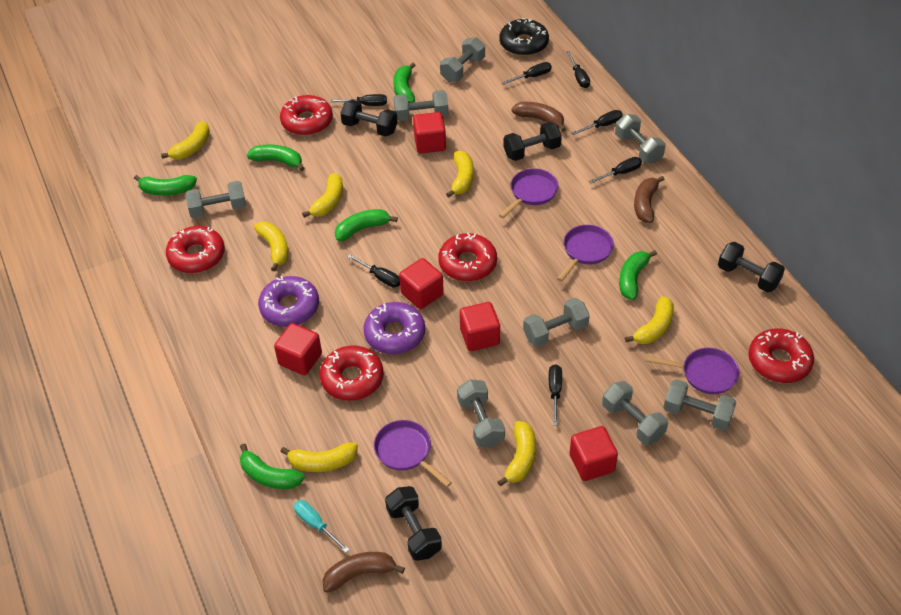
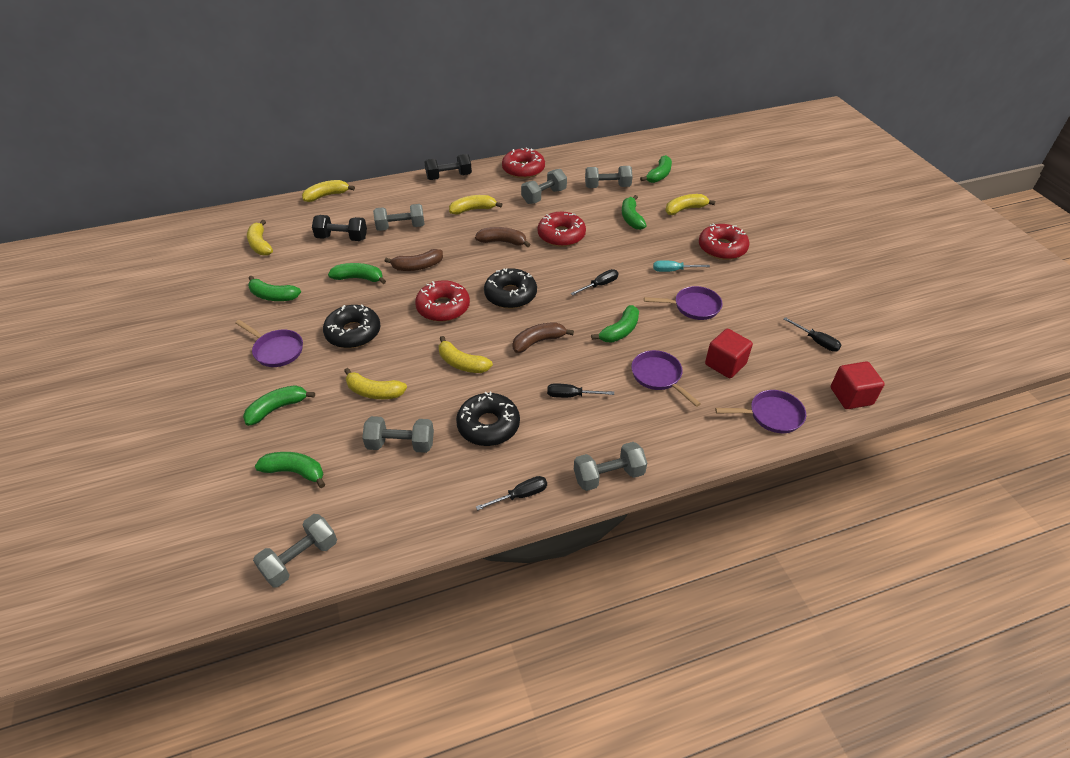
black donut: 1 -> 3
black dumbbell: 4 -> 2
black screwdriver: 7 -> 4
green banana: 6 -> 7
grey dumbbell: 8 -> 6
purple donut: 2 -> 0
red cube: 5 -> 2
red donut: 5 -> 4
yellow banana: 7 -> 6

